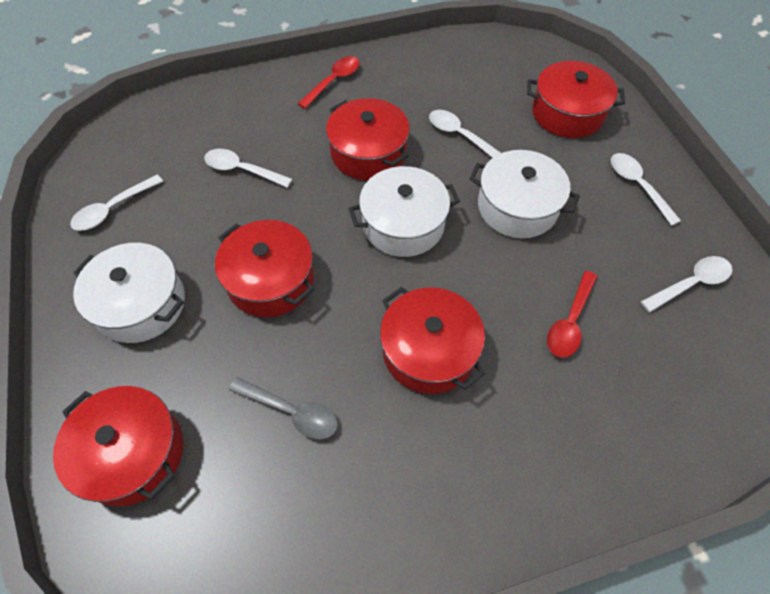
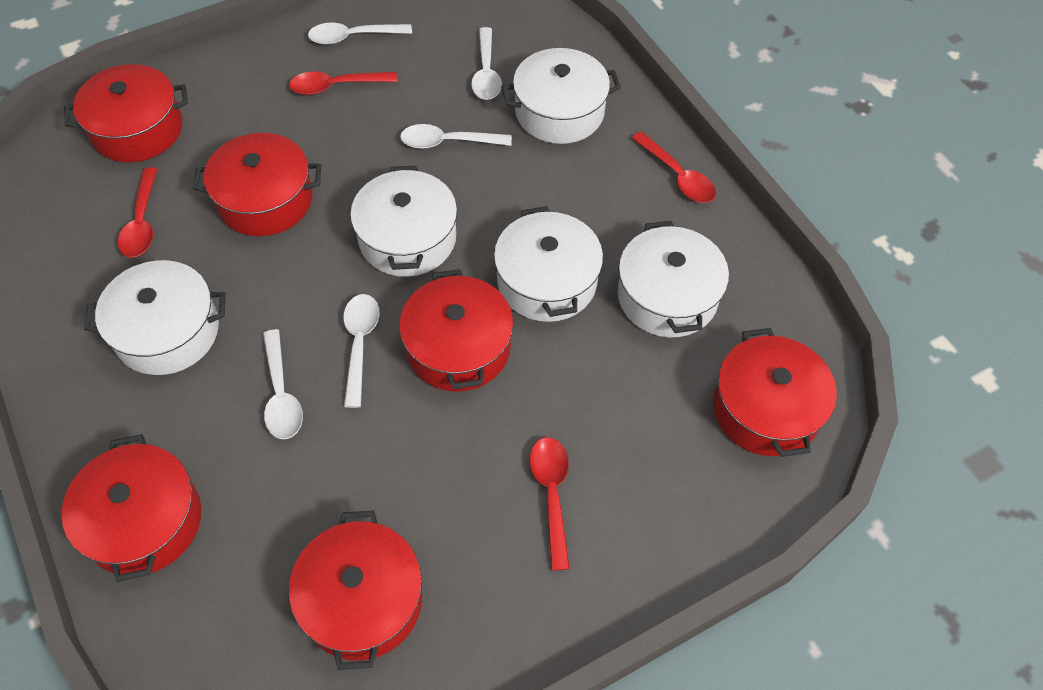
grey spoon: 1 -> 0
red pot: 5 -> 6
red spoon: 2 -> 4
white pot: 3 -> 5

